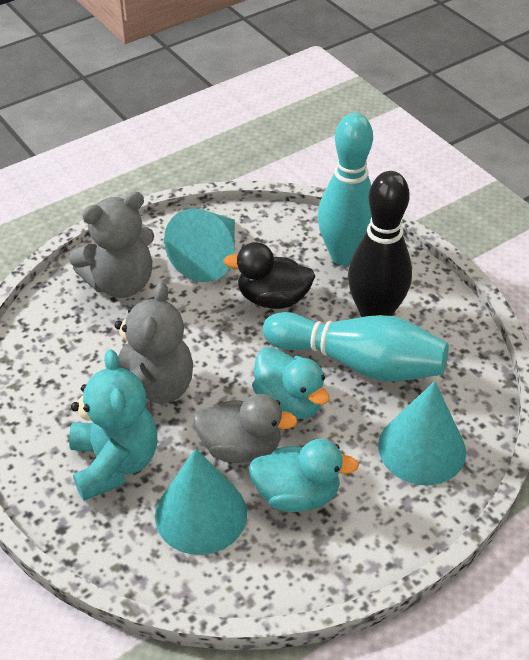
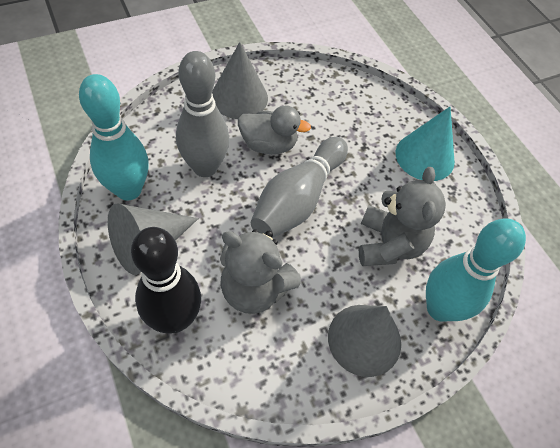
black duck: 1 -> 0
grey bowling pin: 0 -> 2
grey cone: 0 -> 3
turquoise cone: 3 -> 1
turquoise duck: 2 -> 0
turquoise teddy bear: 1 -> 0

